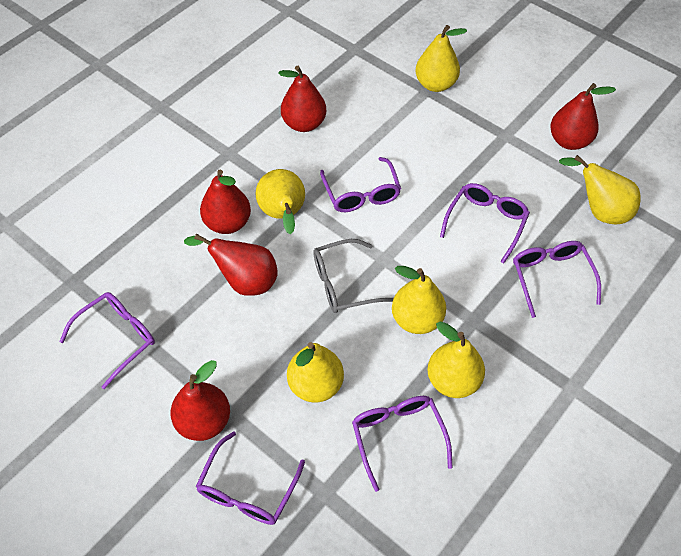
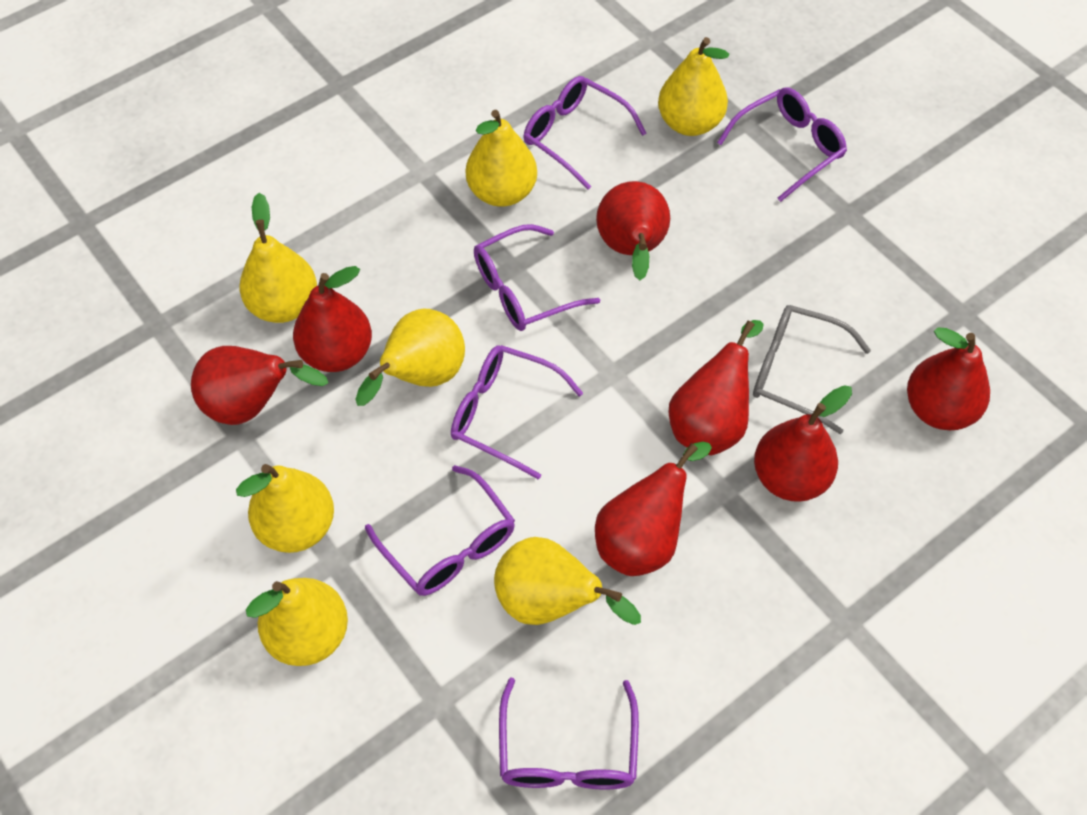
red pear: 5 -> 7
yellow pear: 6 -> 7

